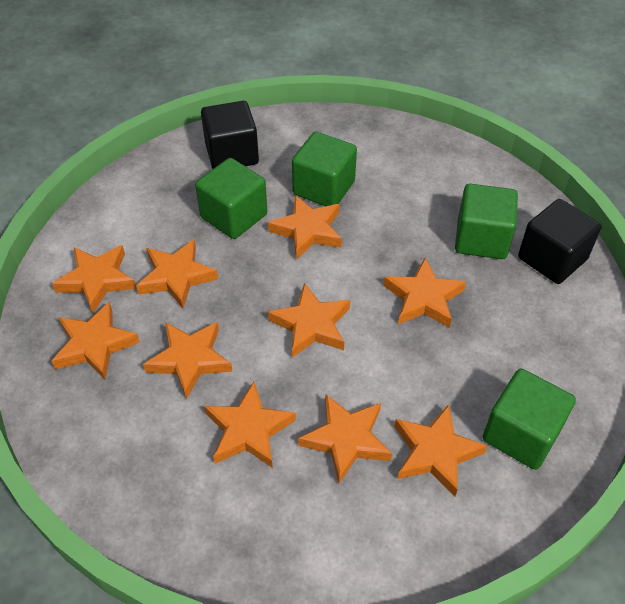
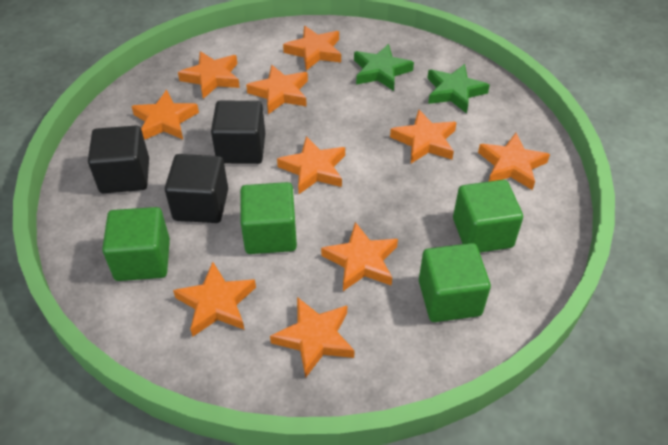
black cube: 2 -> 3
green star: 0 -> 2

